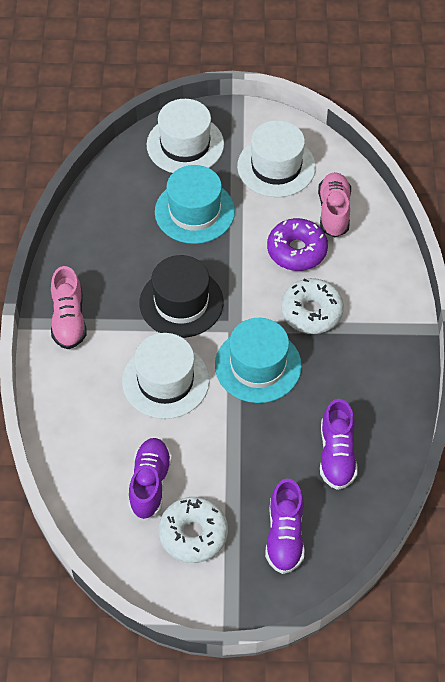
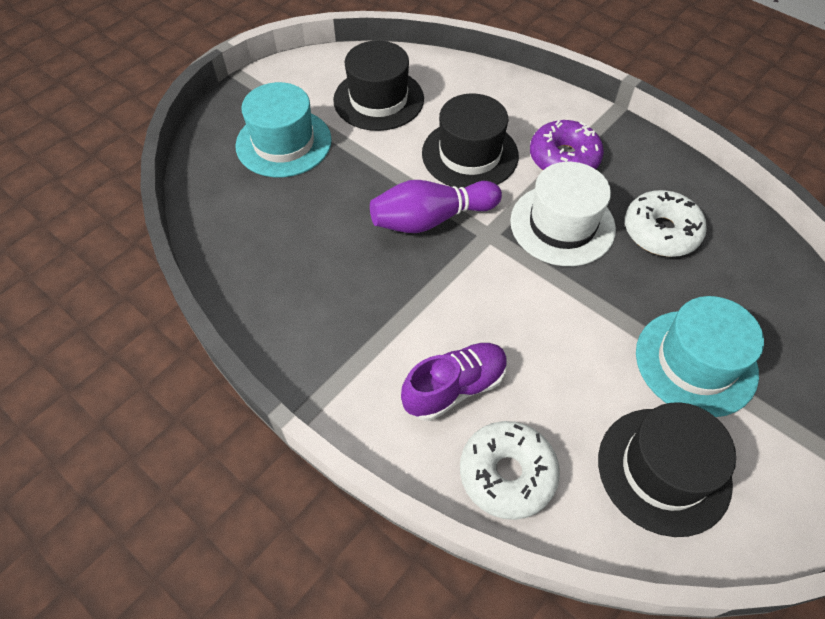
black hat: 1 -> 3
pink shoe: 2 -> 0
purple bowling pin: 0 -> 1
purple shoe: 3 -> 1
white hat: 3 -> 1

